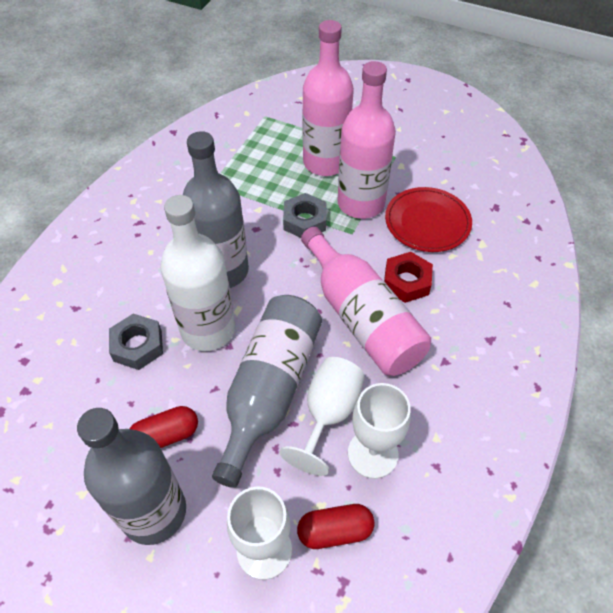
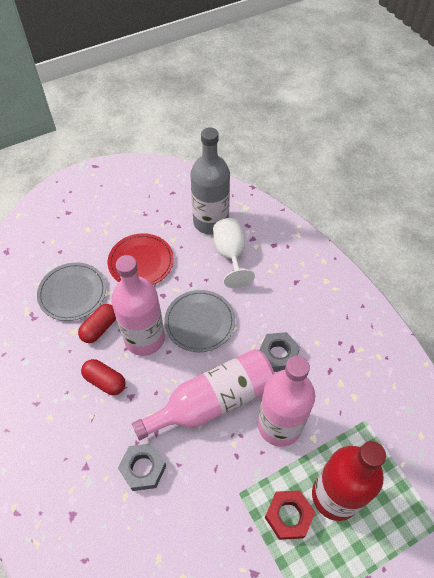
grey bottle: 3 -> 1
grey plate: 0 -> 2
red bottle: 0 -> 1
white bottle: 1 -> 0
white goblet: 3 -> 1

